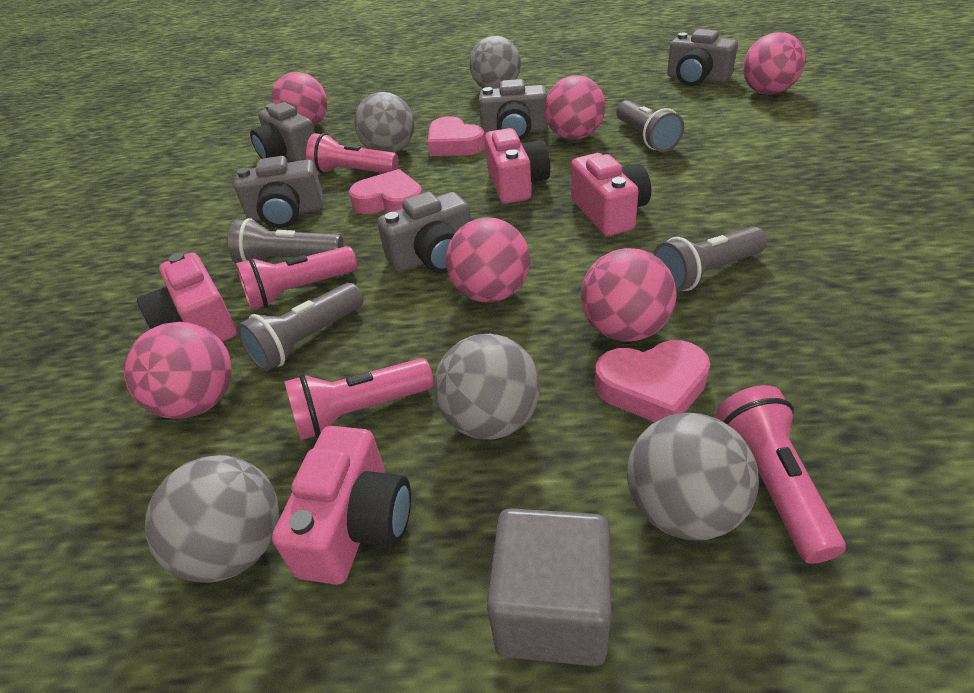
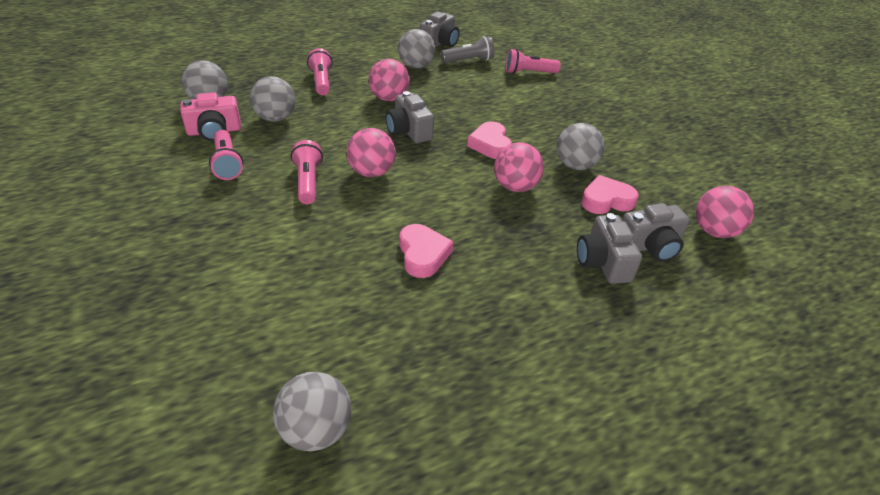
grey camera: 5 -> 4
grey cube: 1 -> 0
grey flashlight: 4 -> 1
pink ball: 6 -> 4
pink camera: 4 -> 1

